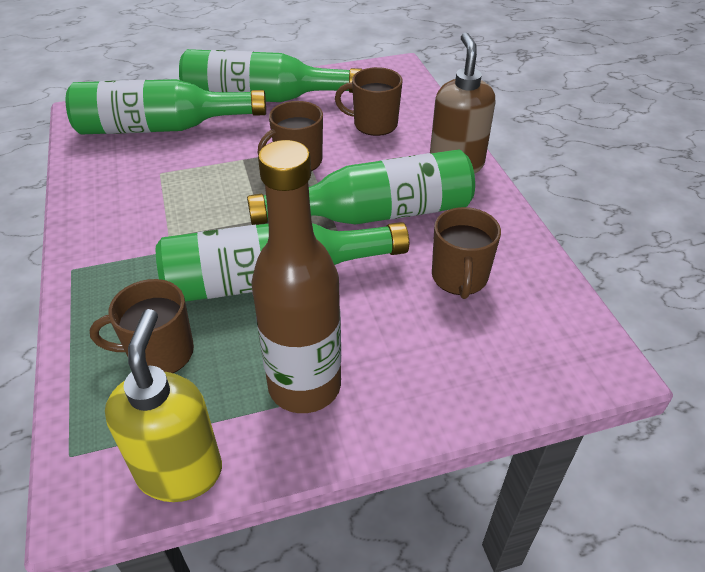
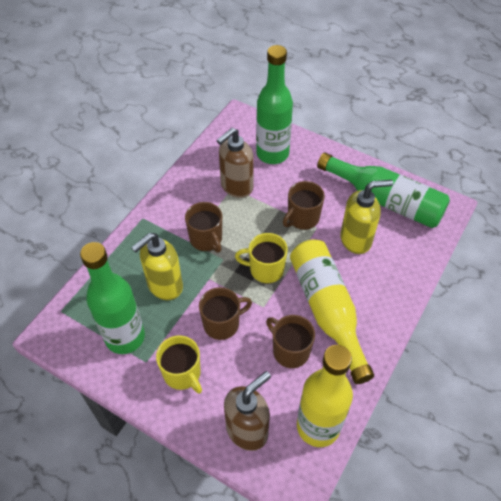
brown bottle: 1 -> 0
brown soap dispenser: 1 -> 2
green bottle: 4 -> 3
yellow bottle: 0 -> 2
yellow mug: 0 -> 2
yellow soap dispenser: 1 -> 2

